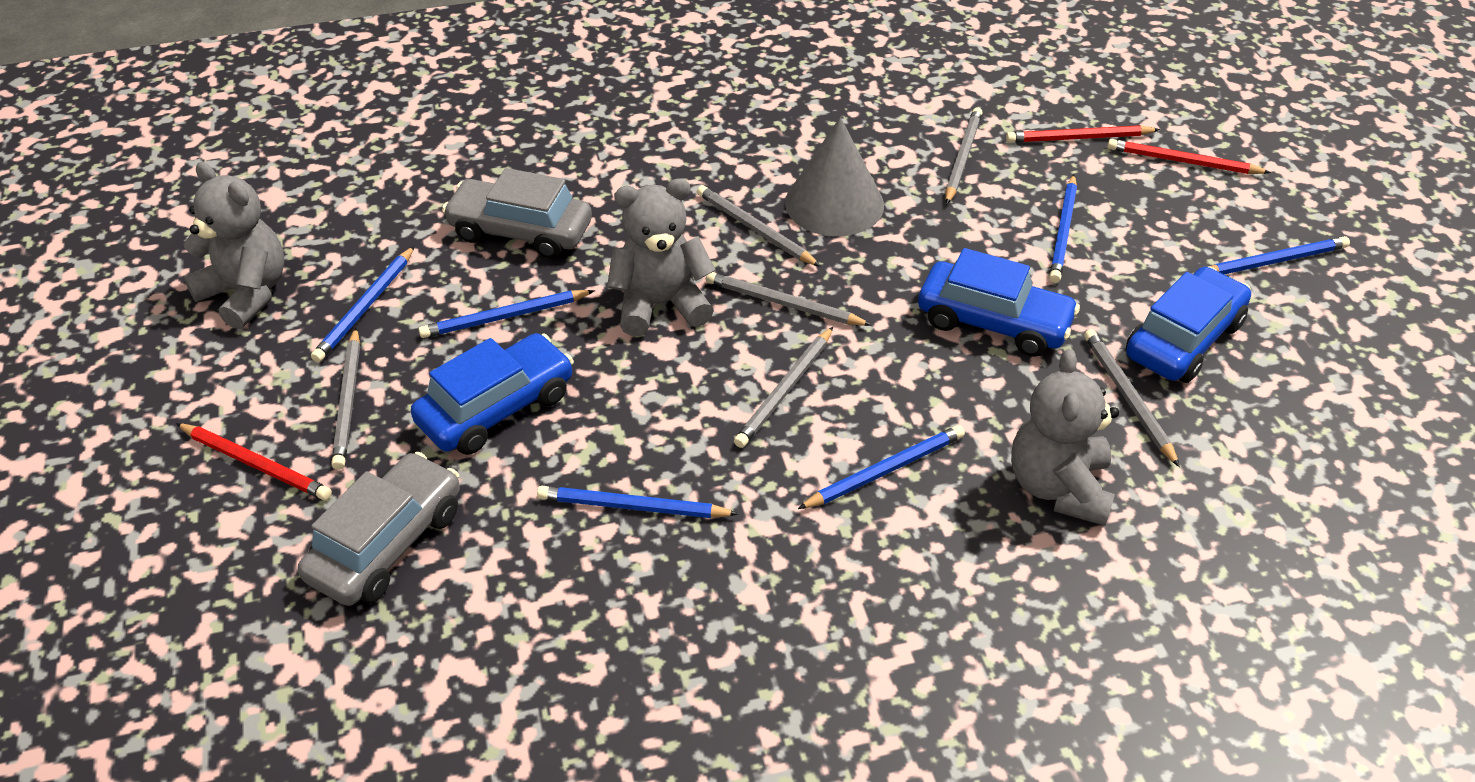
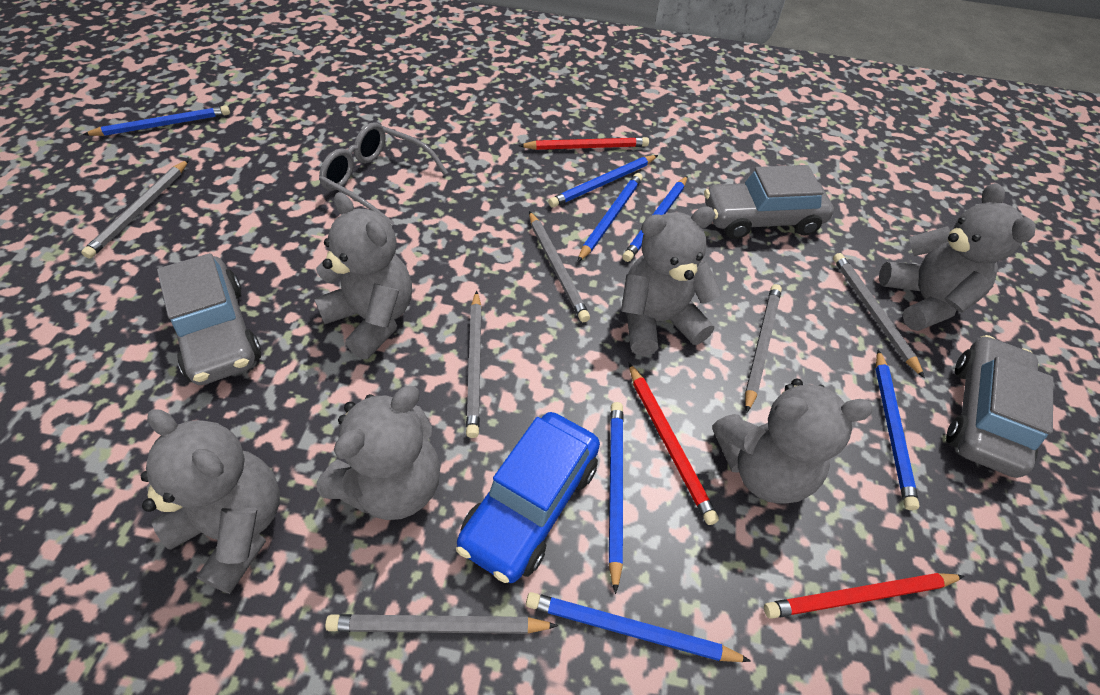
blue car: 3 -> 1
blue pencil: 6 -> 7
grey car: 2 -> 3
grey cone: 1 -> 0
grey glasses: 0 -> 1
grey teddy bear: 3 -> 6

